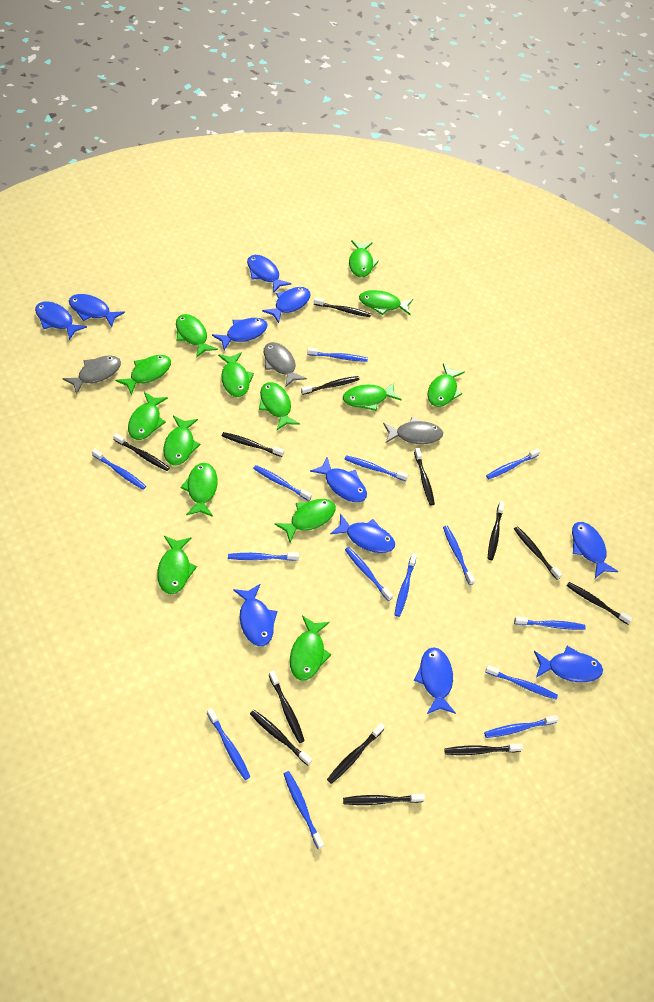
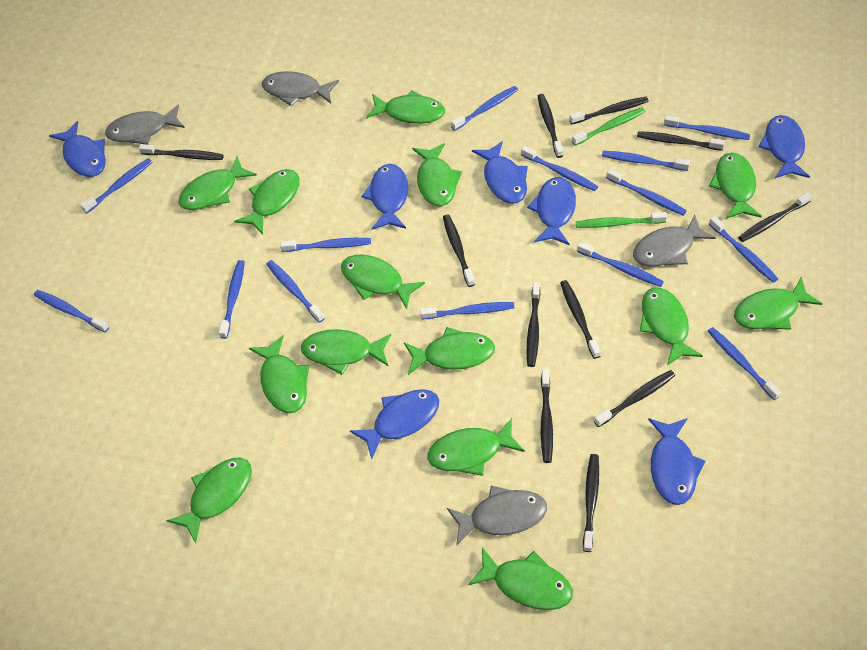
black toothbrush: 13 -> 11
blue fish: 11 -> 7
green toothbrush: 0 -> 2
grey fish: 3 -> 4

